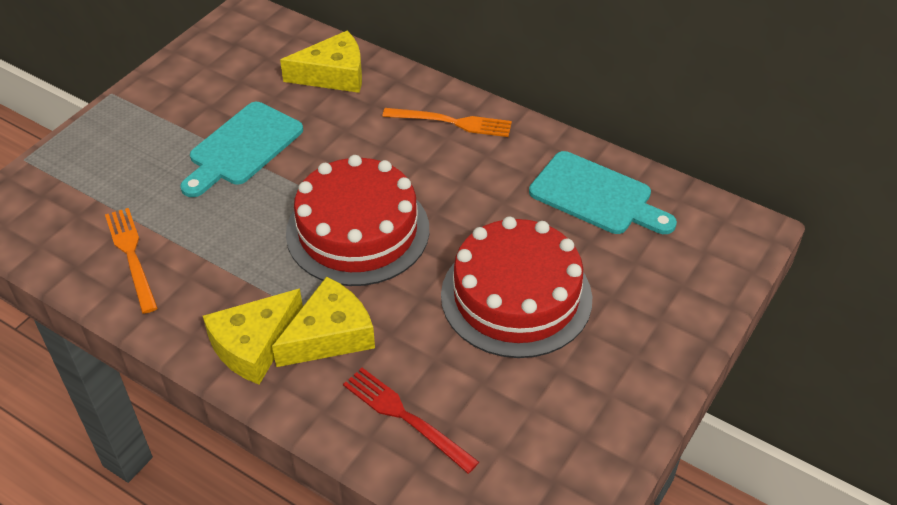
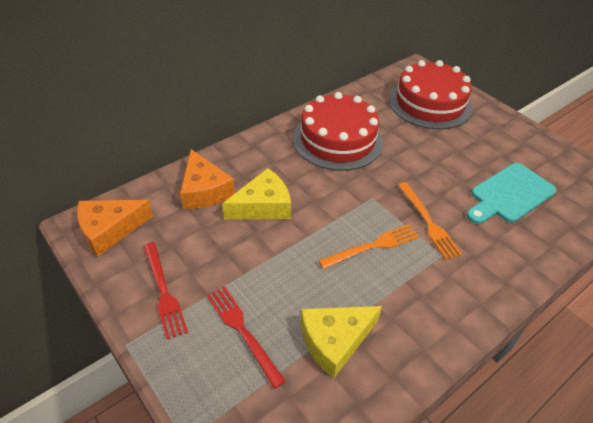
orange cheese: 0 -> 2
red fork: 1 -> 2
turquoise cutting board: 2 -> 1
yellow cheese: 3 -> 2

